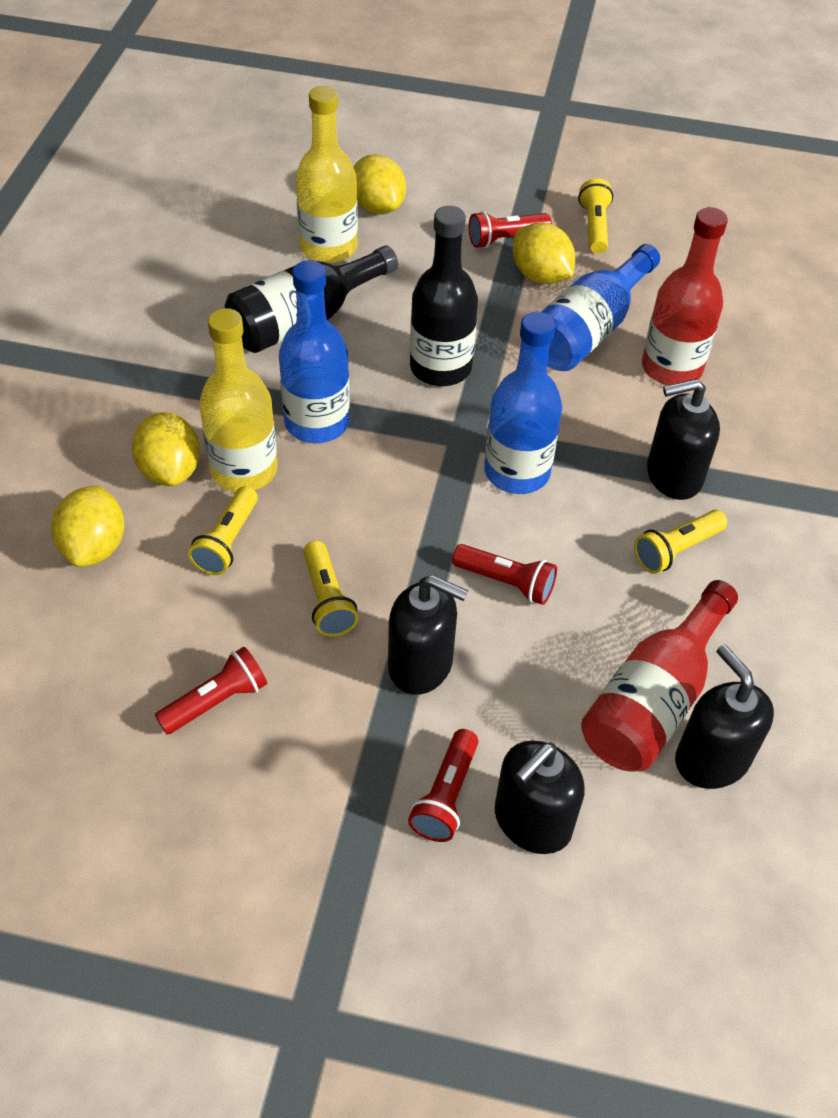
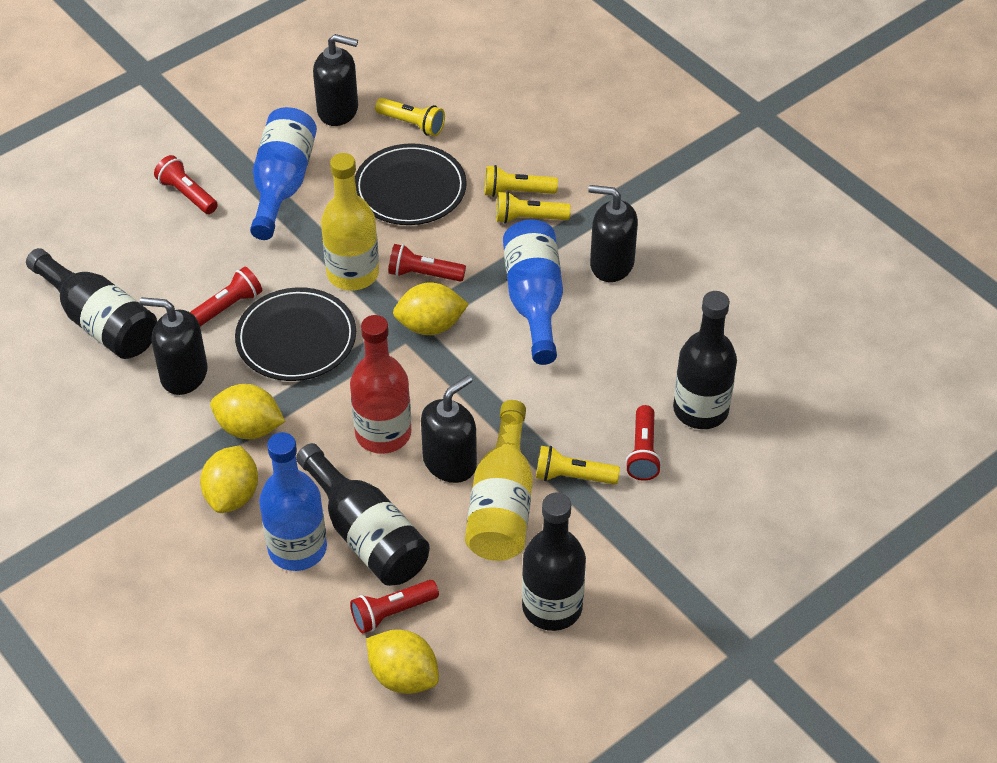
black bottle: 2 -> 4
black plate: 0 -> 2
red bottle: 2 -> 1
red flashlight: 4 -> 5

